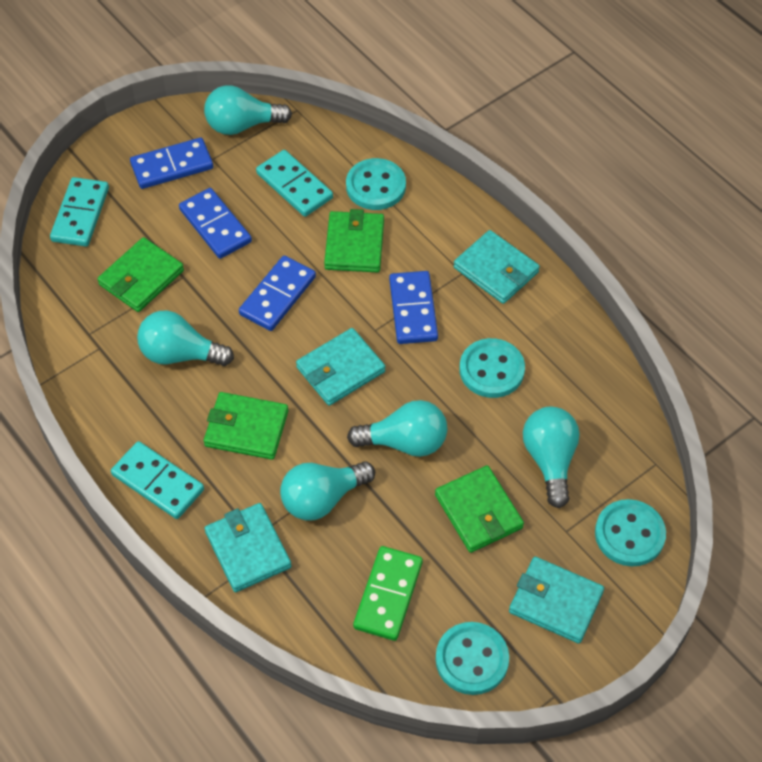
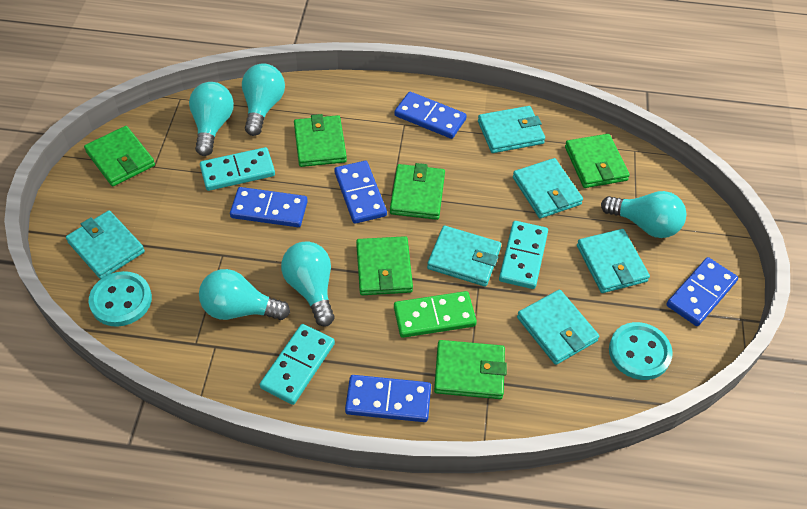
blue domino: 4 -> 5
green wallet: 4 -> 6
turquoise button: 4 -> 2
turquoise wallet: 4 -> 6

